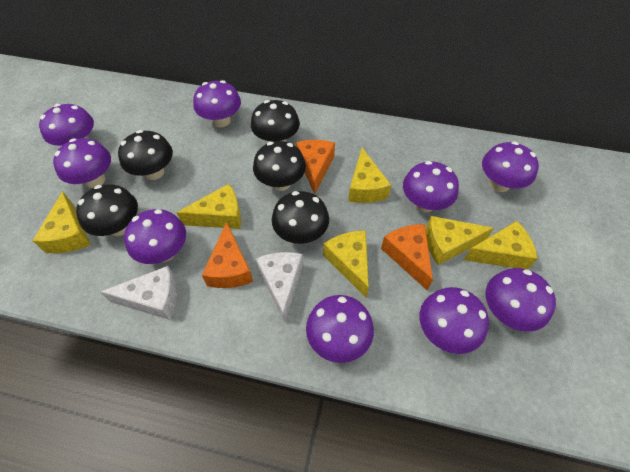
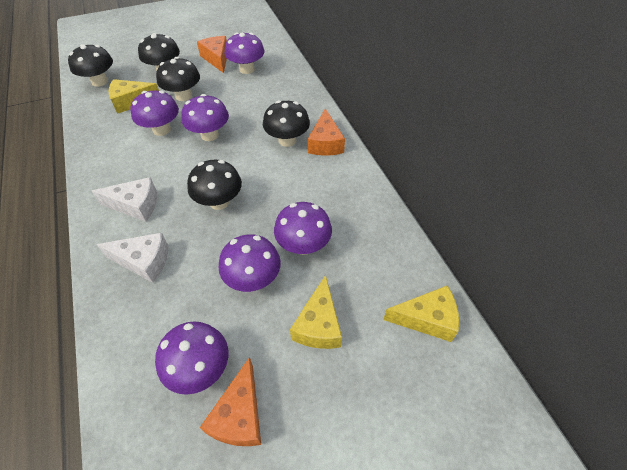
purple mushroom: 9 -> 6
yellow cheese: 6 -> 3

